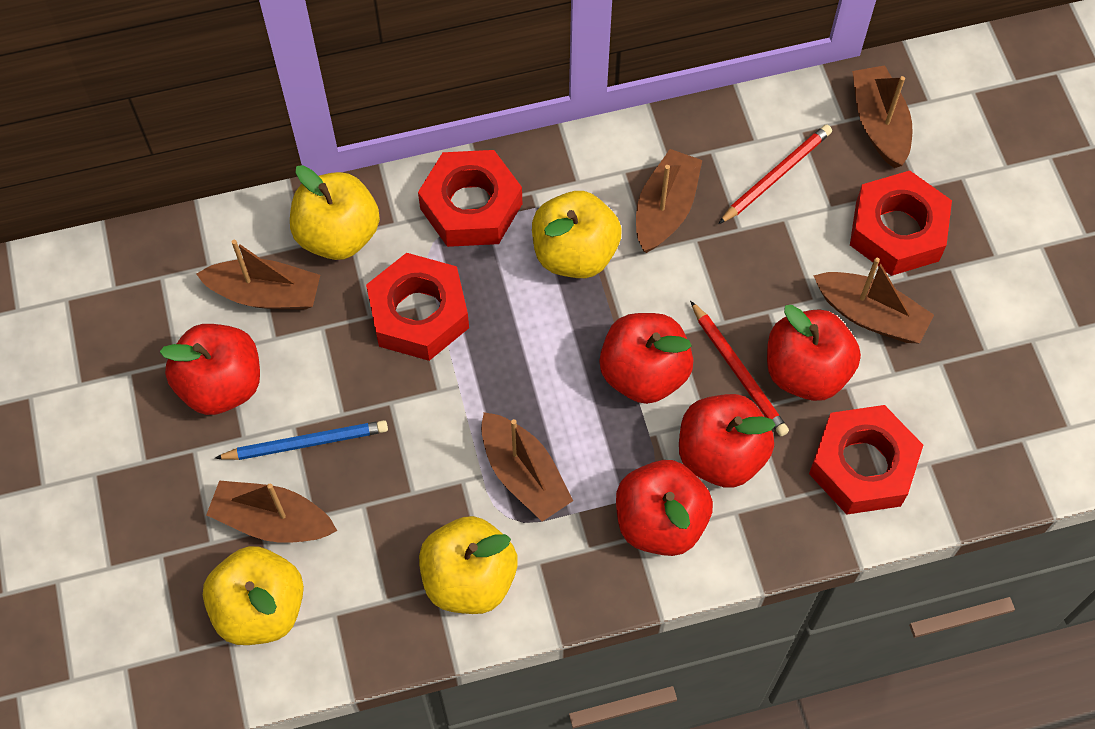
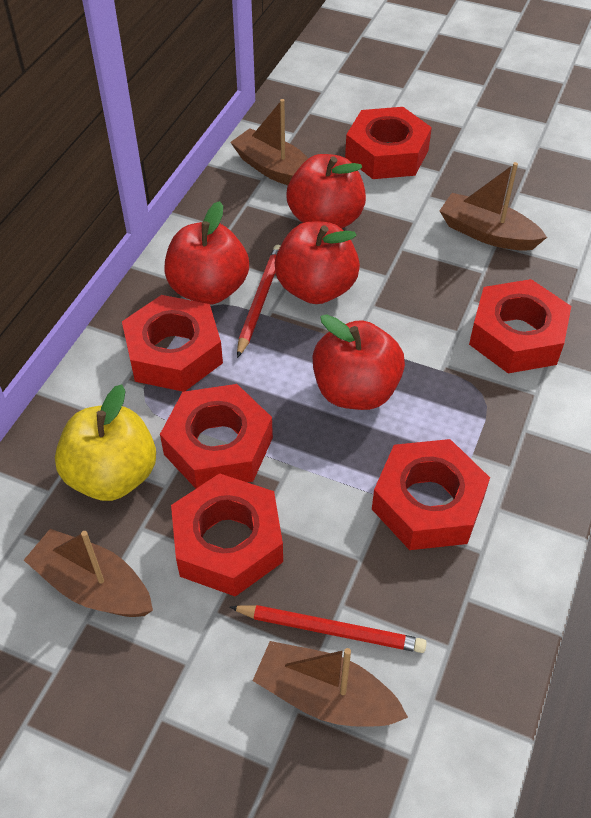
blue pencil: 1 -> 0
brown boat: 6 -> 4
red apple: 5 -> 4
red nut: 4 -> 6
yellow apple: 4 -> 1

